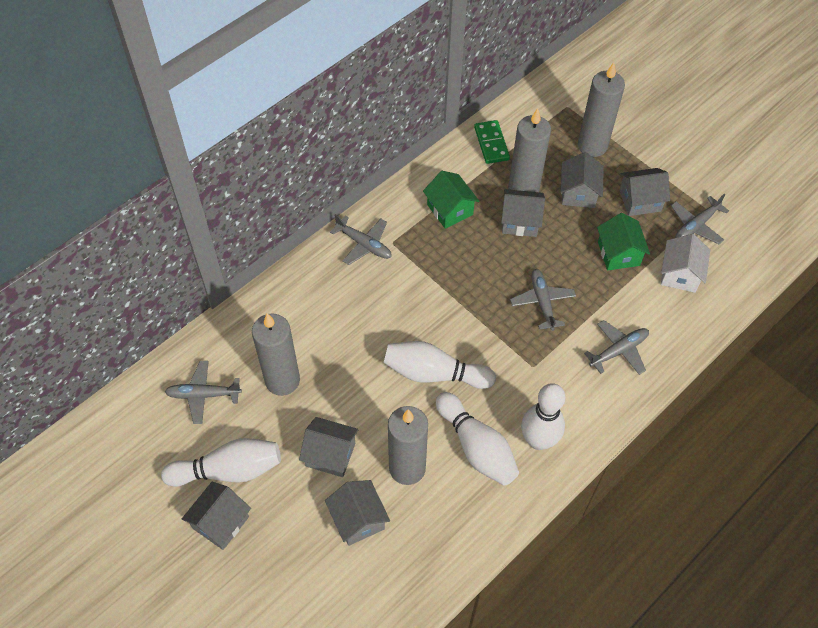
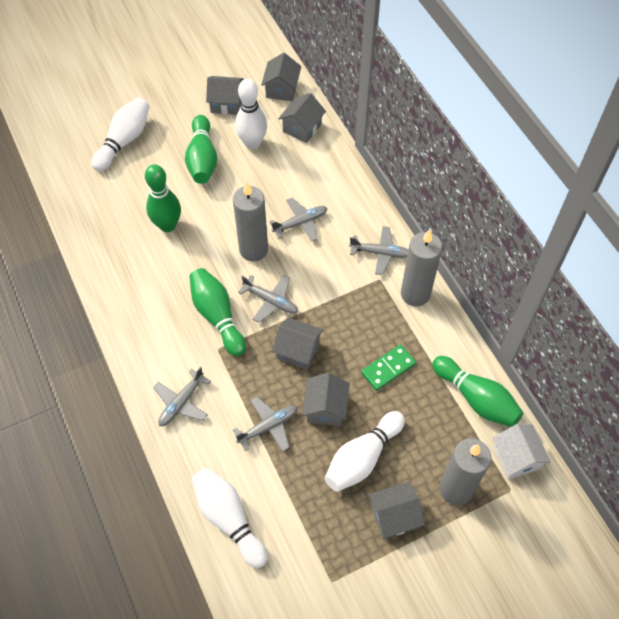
green bowling pin: 0 -> 4
green house: 2 -> 0
grey candle: 4 -> 3

